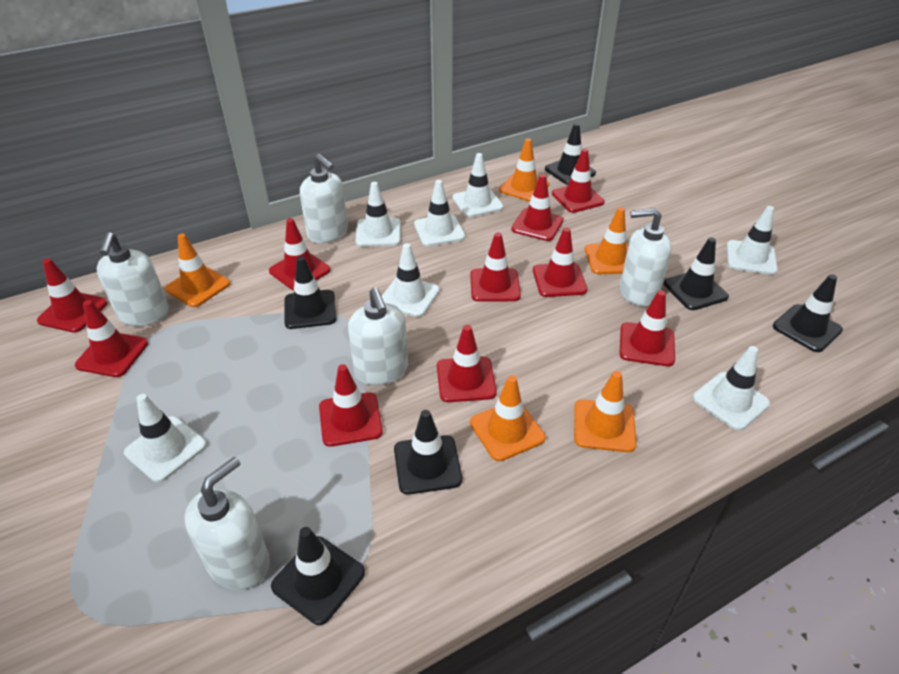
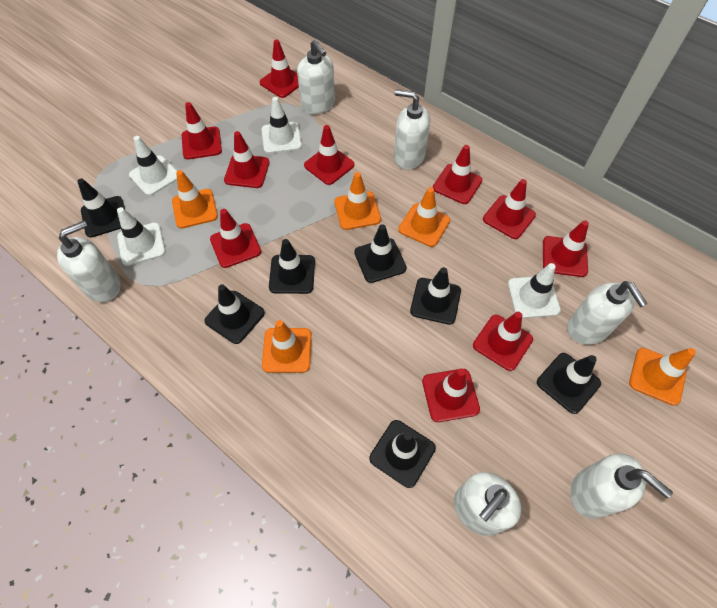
black traffic cone: 6 -> 7
white soap dispenser: 5 -> 6
white traffic cone: 7 -> 4

